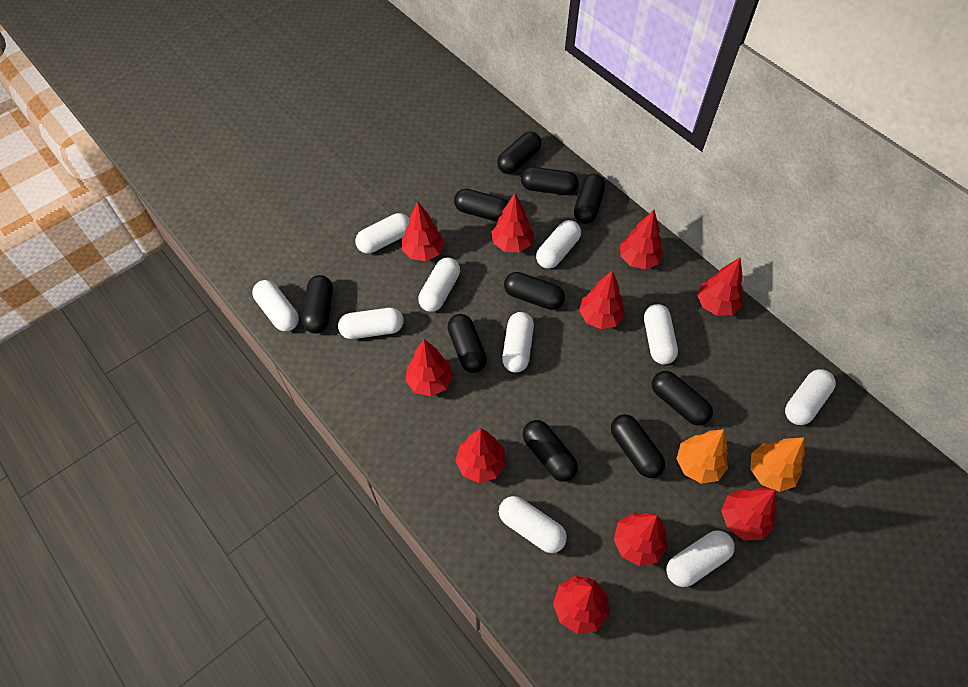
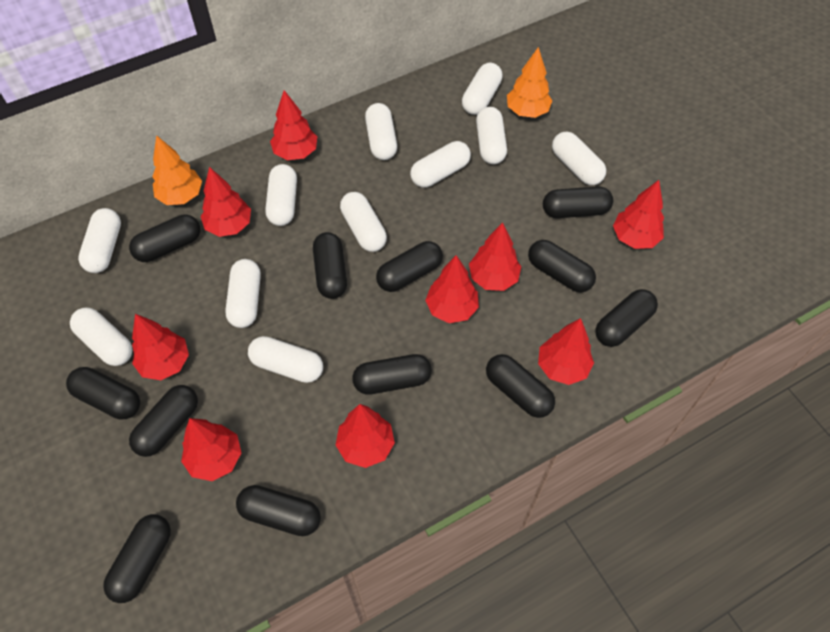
black capsule: 10 -> 12
red tree: 10 -> 9
white capsule: 10 -> 11

